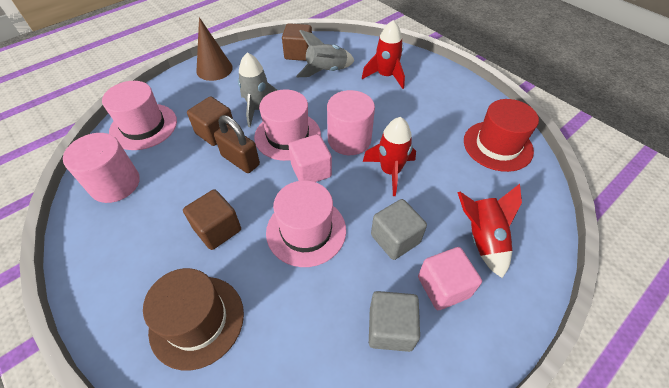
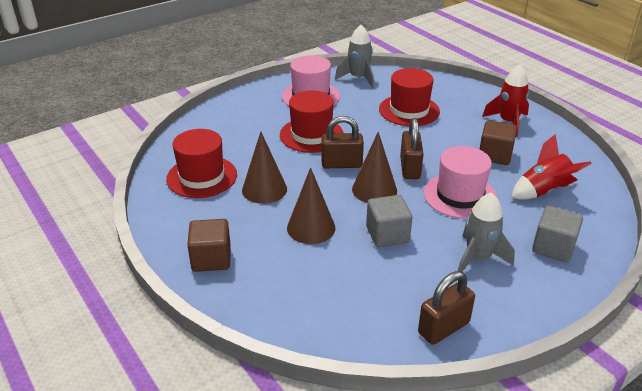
brown cone: 1 -> 3
brown cube: 3 -> 2
brown hat: 1 -> 0
brown padlock: 1 -> 3
pink cube: 2 -> 0
pink cylinder: 2 -> 0
pink hat: 3 -> 2
red hat: 1 -> 3
red rocket: 3 -> 2

